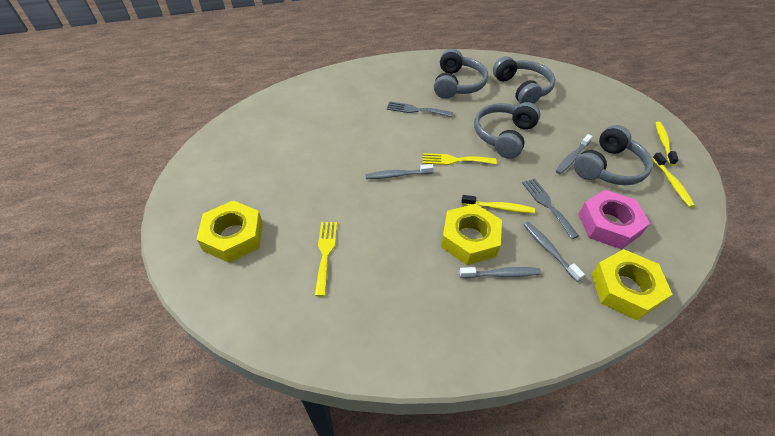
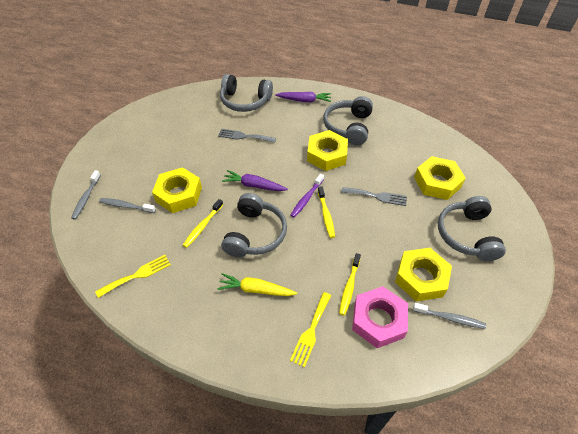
grey toothbrush: 4 -> 3
purple carrot: 0 -> 2
purple toothbrush: 0 -> 1
yellow carrot: 0 -> 1
yellow nut: 3 -> 4

